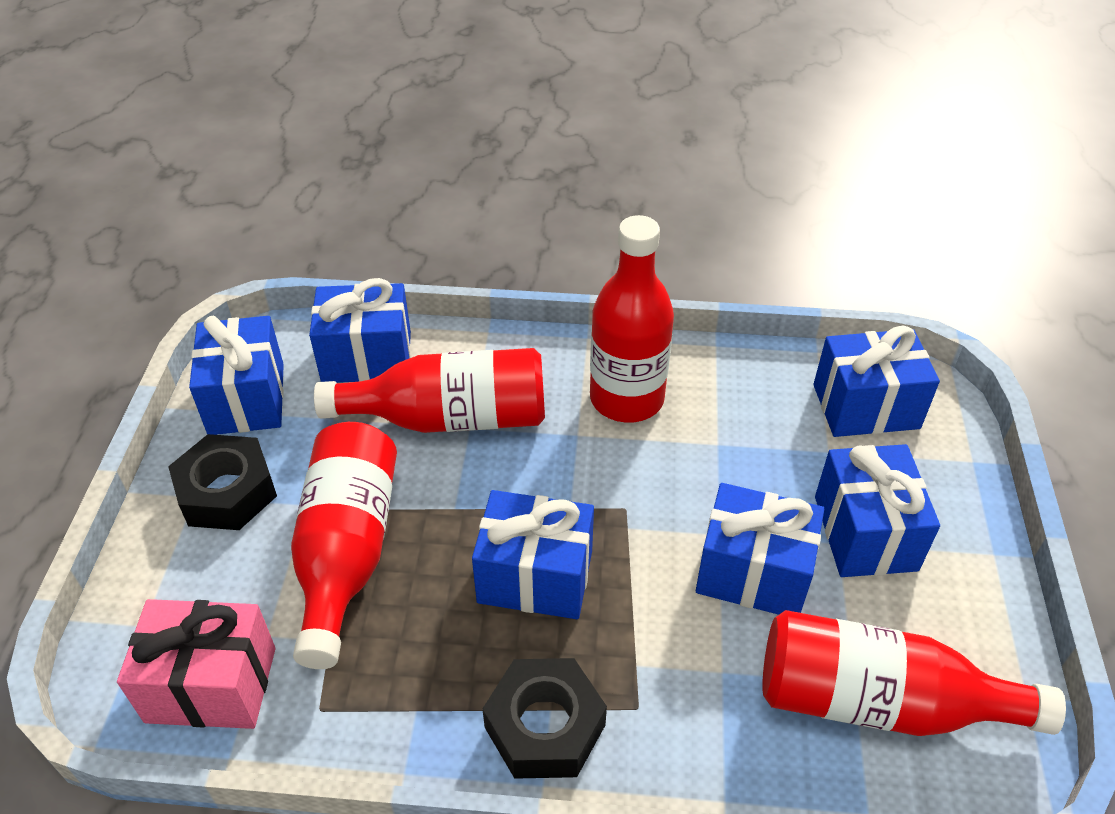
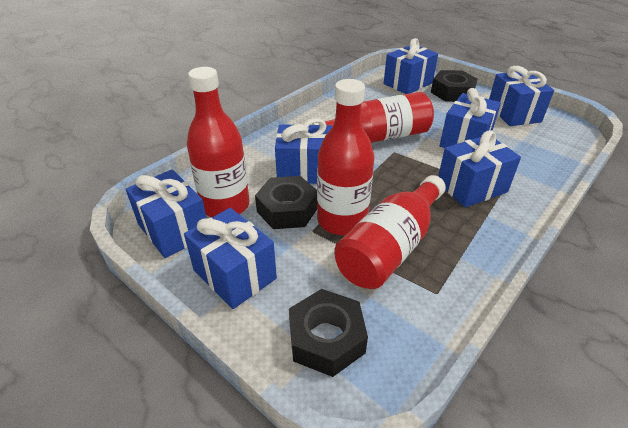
black nut: 2 -> 3
blue gift: 6 -> 7
pink gift: 1 -> 0

